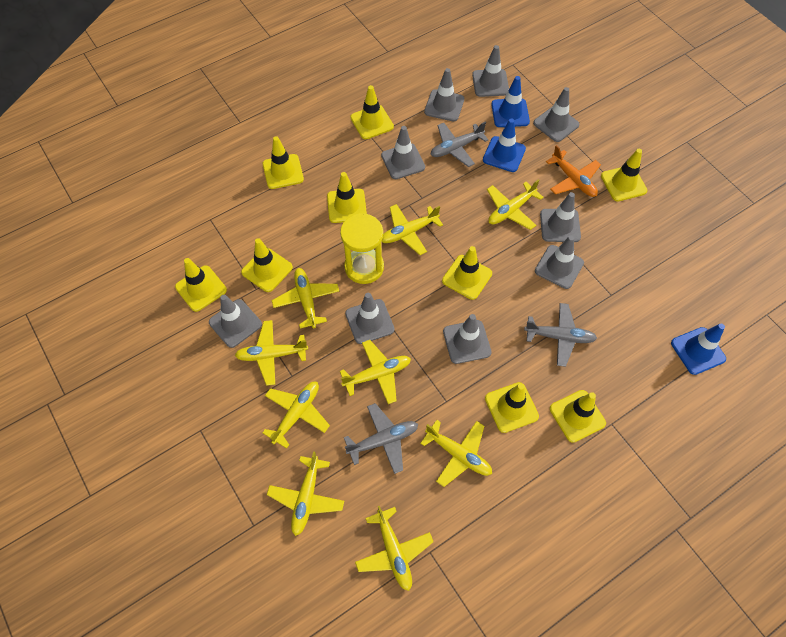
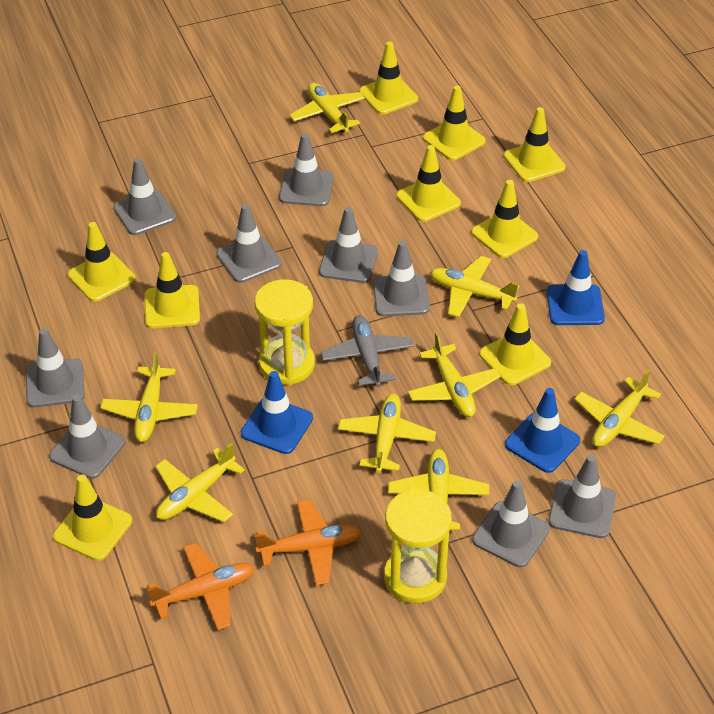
grey plane: 3 -> 1
orange plane: 1 -> 2
yellow hourglass: 1 -> 2
yellow plane: 9 -> 8

